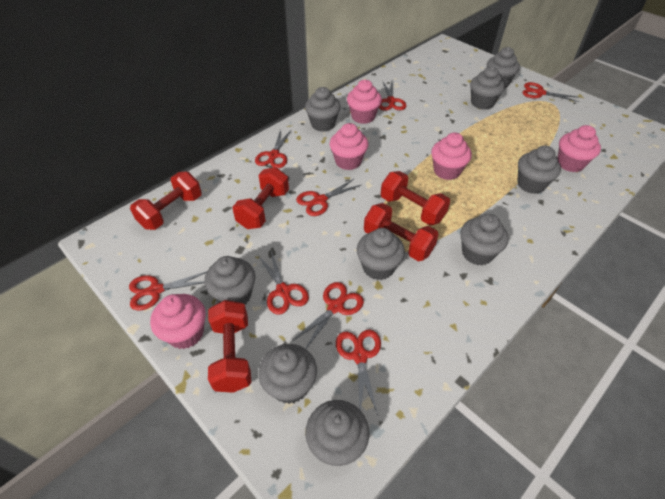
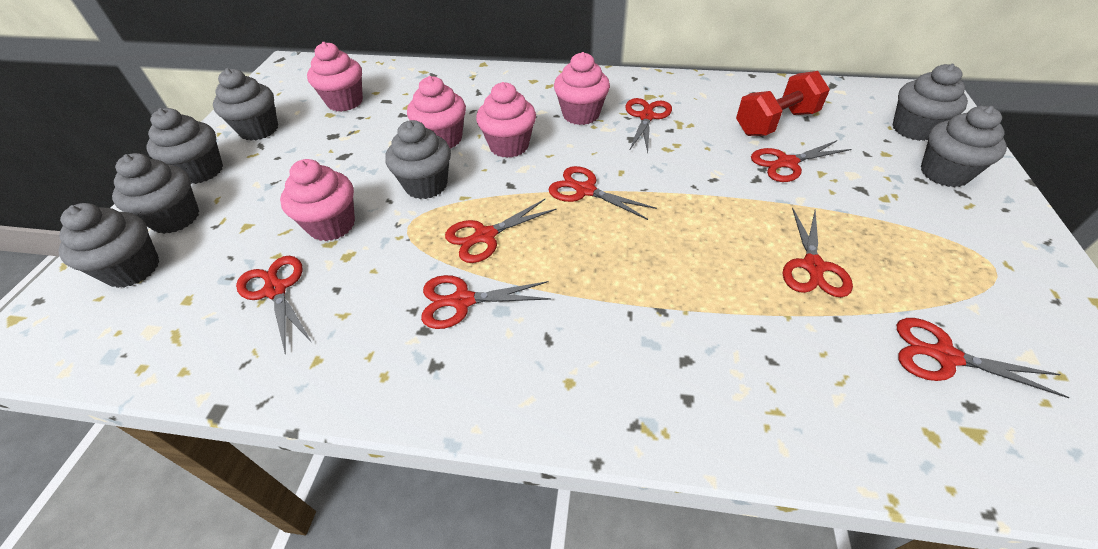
grey cupcake: 9 -> 7
red dumbbell: 5 -> 1

